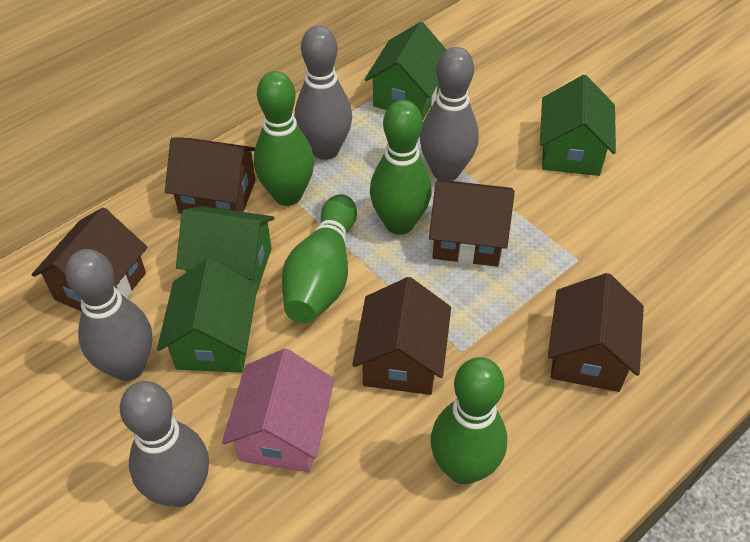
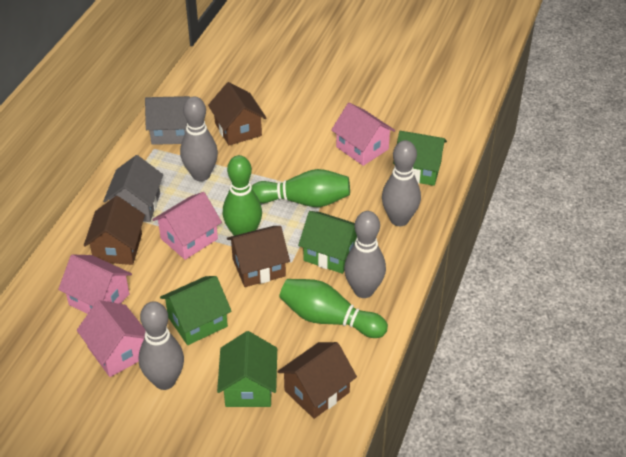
brown house: 5 -> 4
green bowling pin: 4 -> 3
grey house: 0 -> 2
pink house: 1 -> 4

